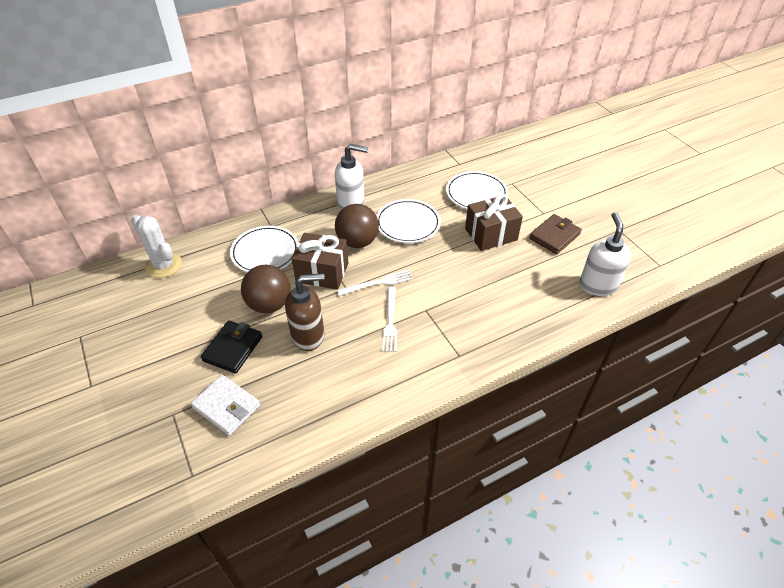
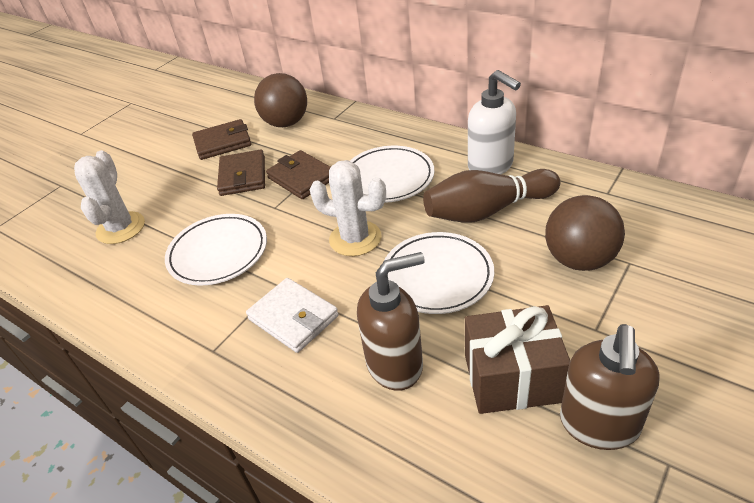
black wallet: 1 -> 0
brown bowling pin: 0 -> 1
brown gift: 2 -> 1
brown soap dispenser: 1 -> 2
brown wallet: 1 -> 3
white cactus: 1 -> 2
white fork: 2 -> 0
white soap dispenser: 2 -> 1

